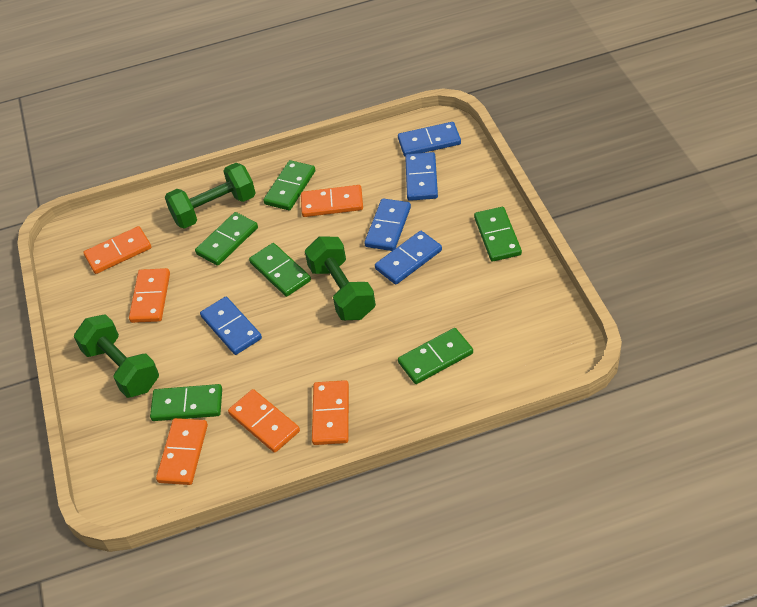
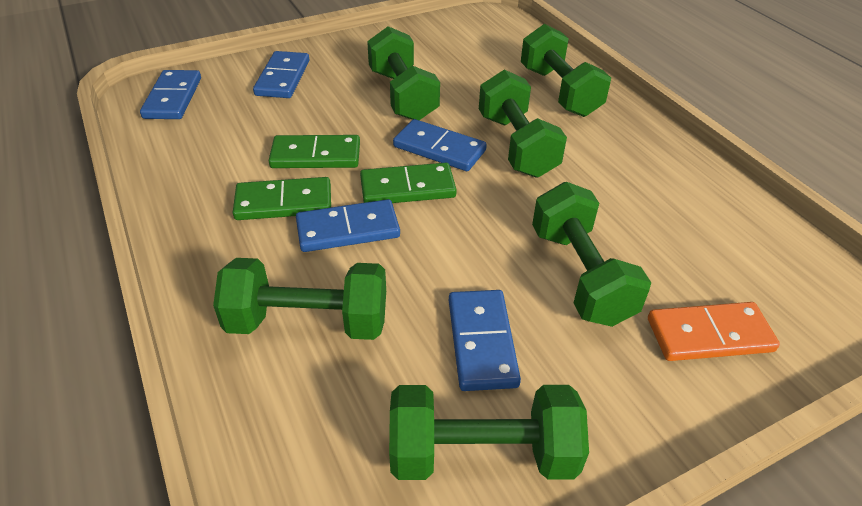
green domino: 6 -> 3
green dumbbell: 3 -> 6
orange domino: 6 -> 1

